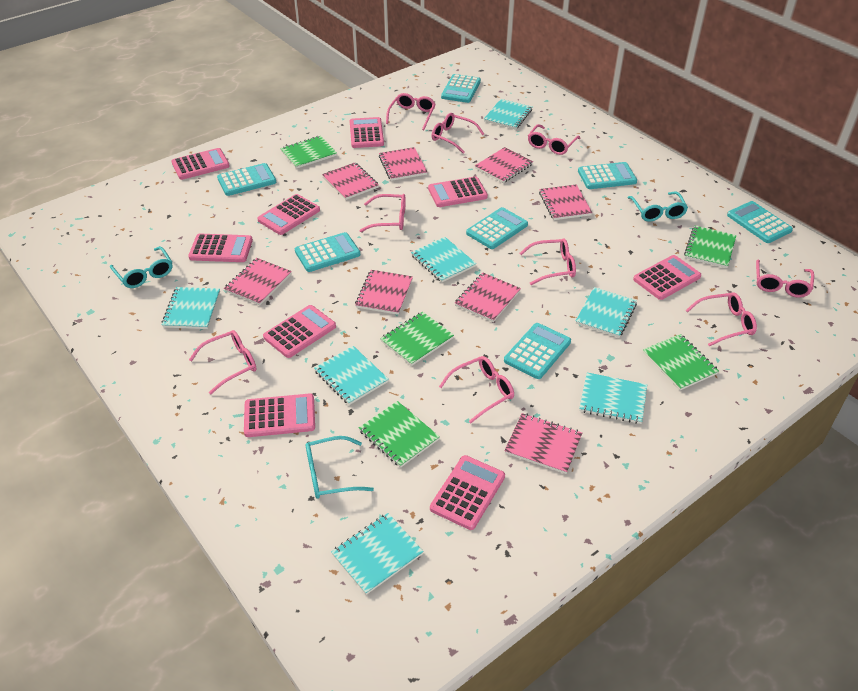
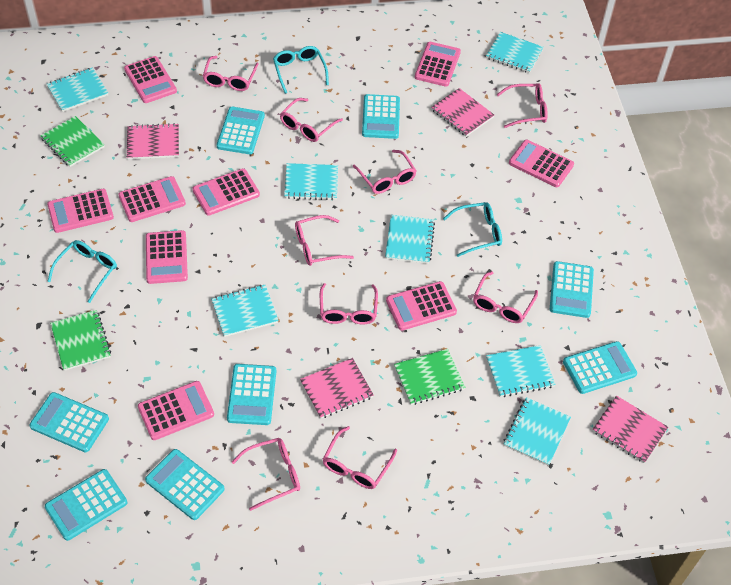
green notebook: 5 -> 3
pink notebook: 8 -> 4
turquoise calculator: 7 -> 8

